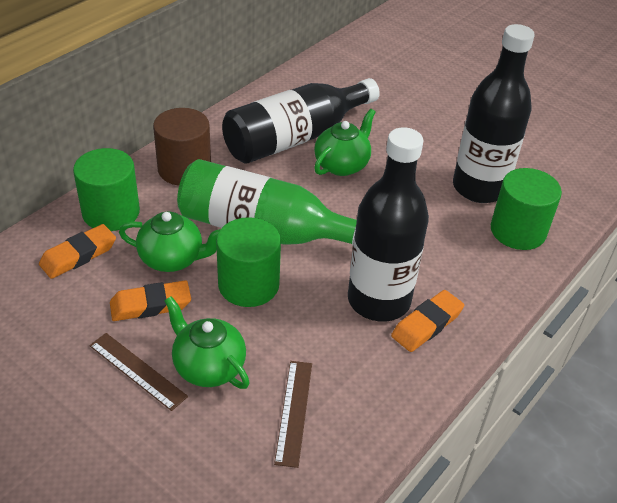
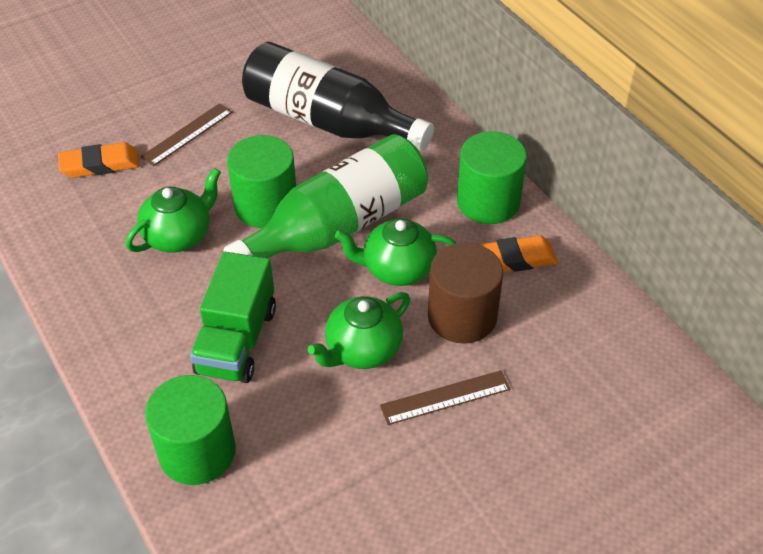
black bottle: 3 -> 1
green truck: 0 -> 1
orange eraser: 3 -> 2

